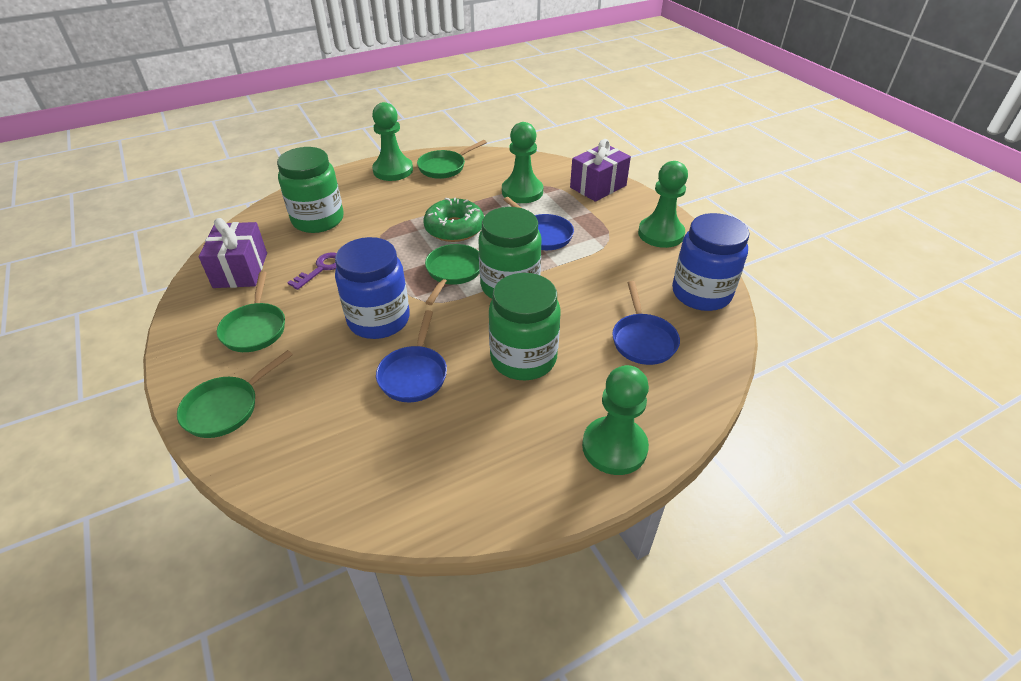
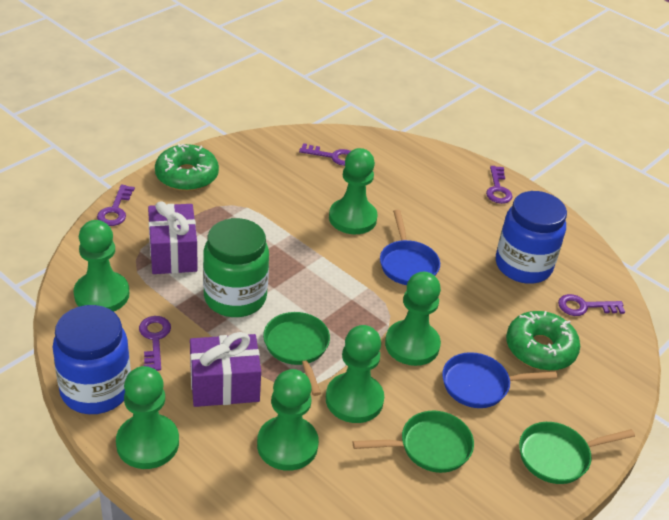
blue pan: 3 -> 2
green donut: 1 -> 2
green jar: 3 -> 1
green pan: 4 -> 3
green pawn: 4 -> 6
purple key: 1 -> 5

